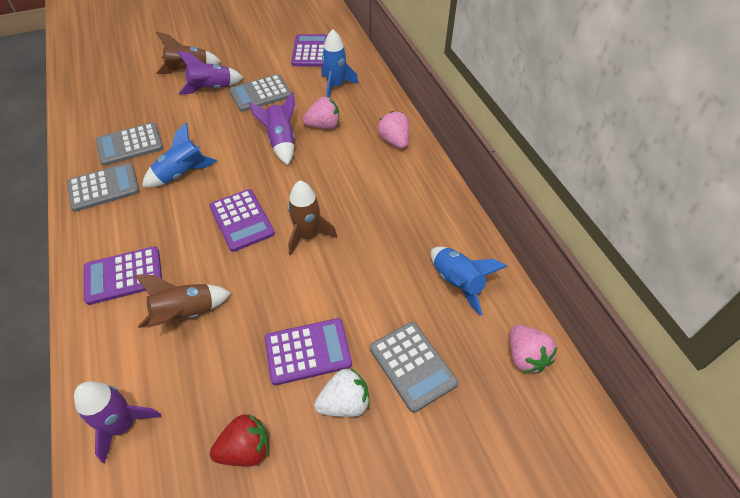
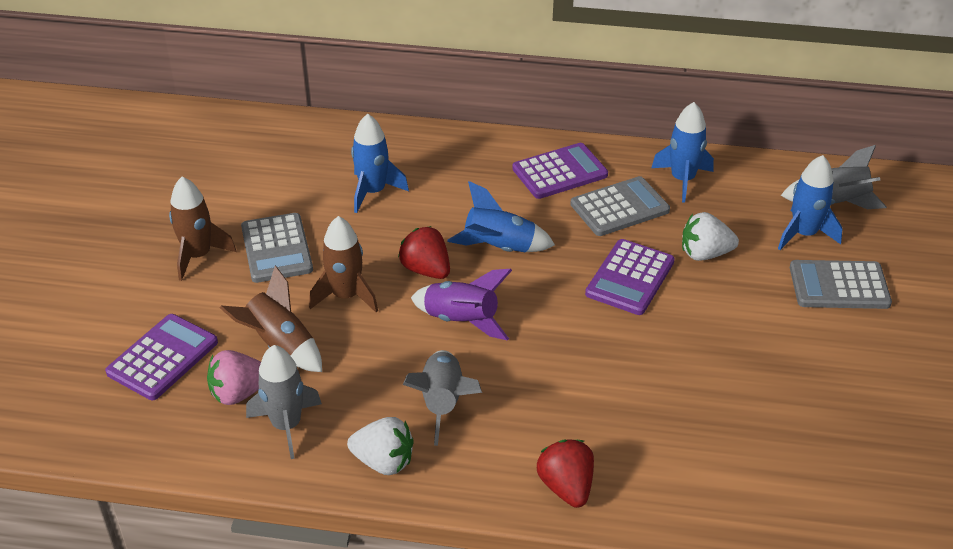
blue rocket: 3 -> 4
grey calculator: 4 -> 3
grey rocket: 0 -> 3
pink strawberry: 3 -> 1
purple calculator: 4 -> 3
purple rocket: 3 -> 1
red strawberry: 1 -> 2
white strawberry: 1 -> 2

